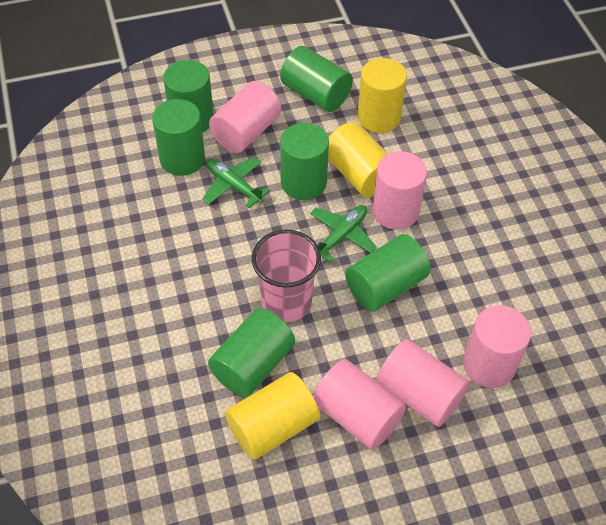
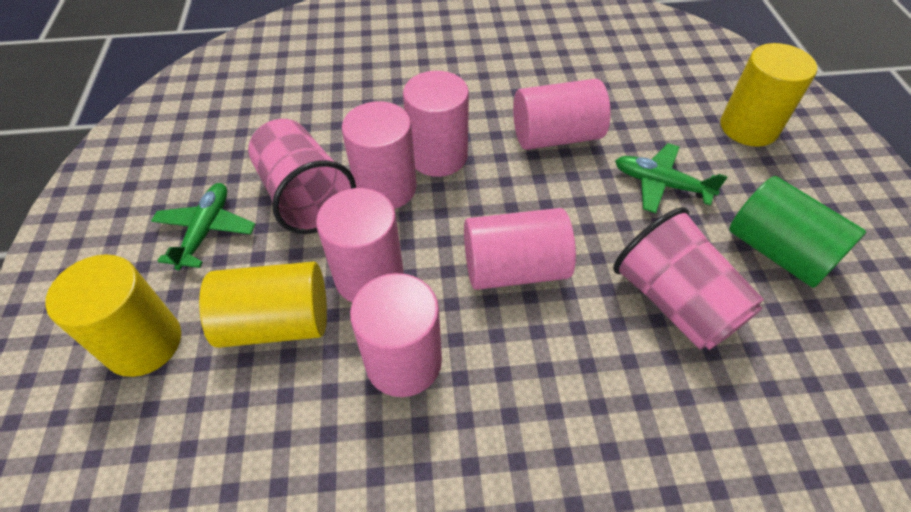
green cylinder: 6 -> 1
pink cup: 1 -> 2
pink cylinder: 5 -> 6

